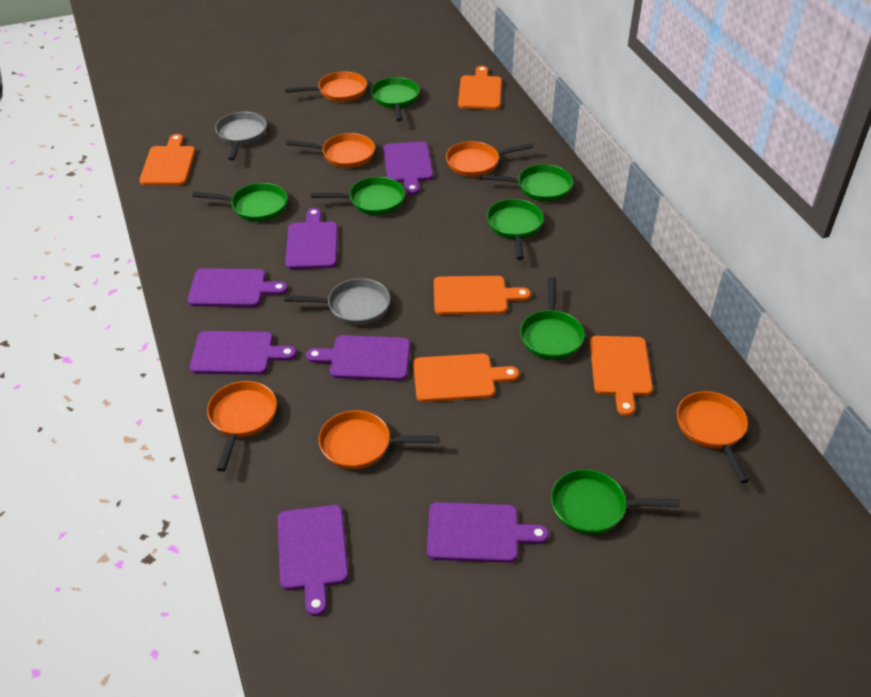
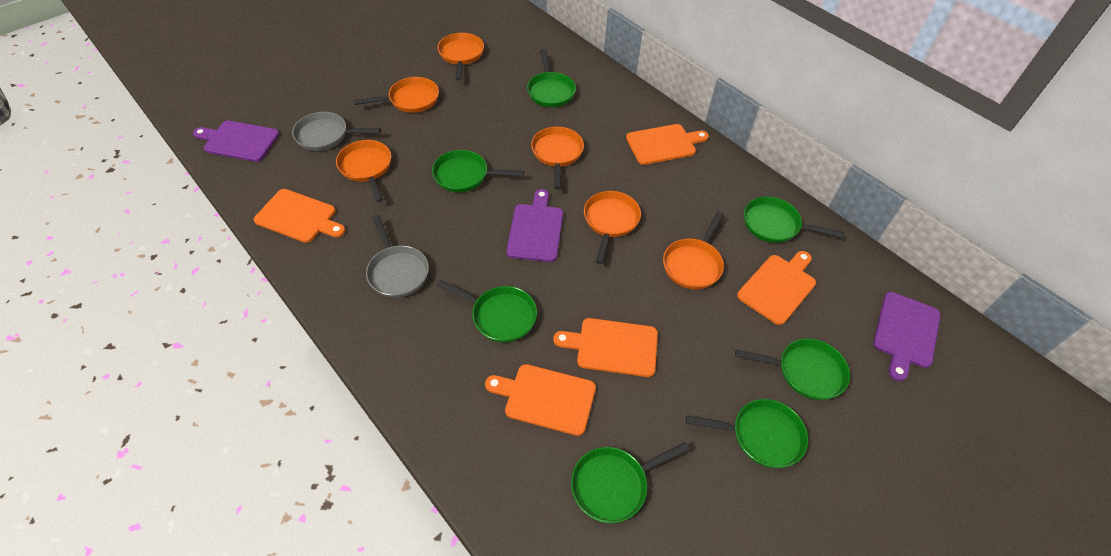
purple cutting board: 7 -> 3

